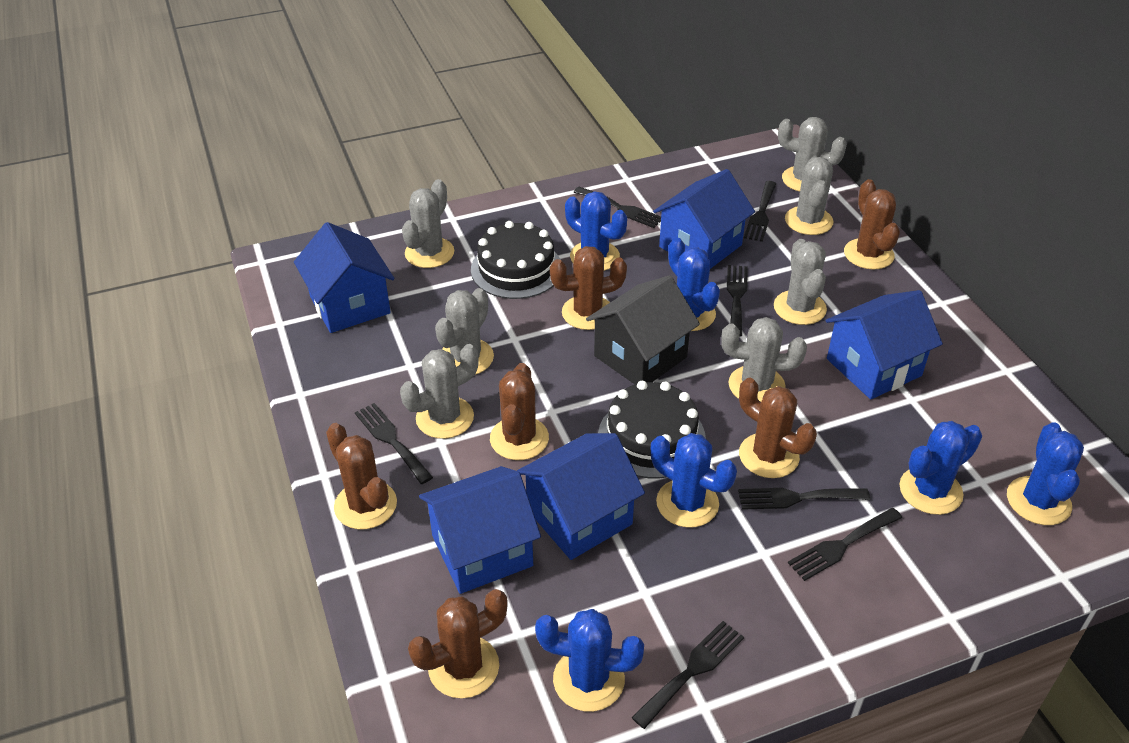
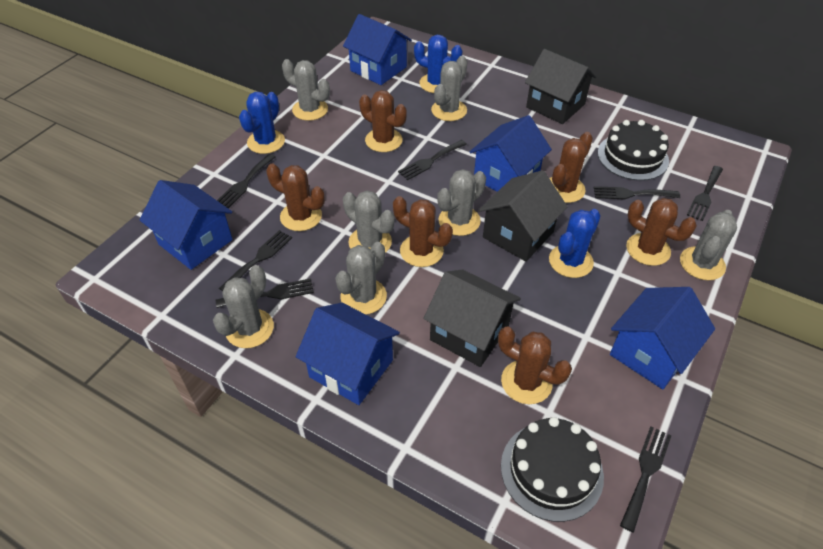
black house: 1 -> 3
blue cactus: 6 -> 3

